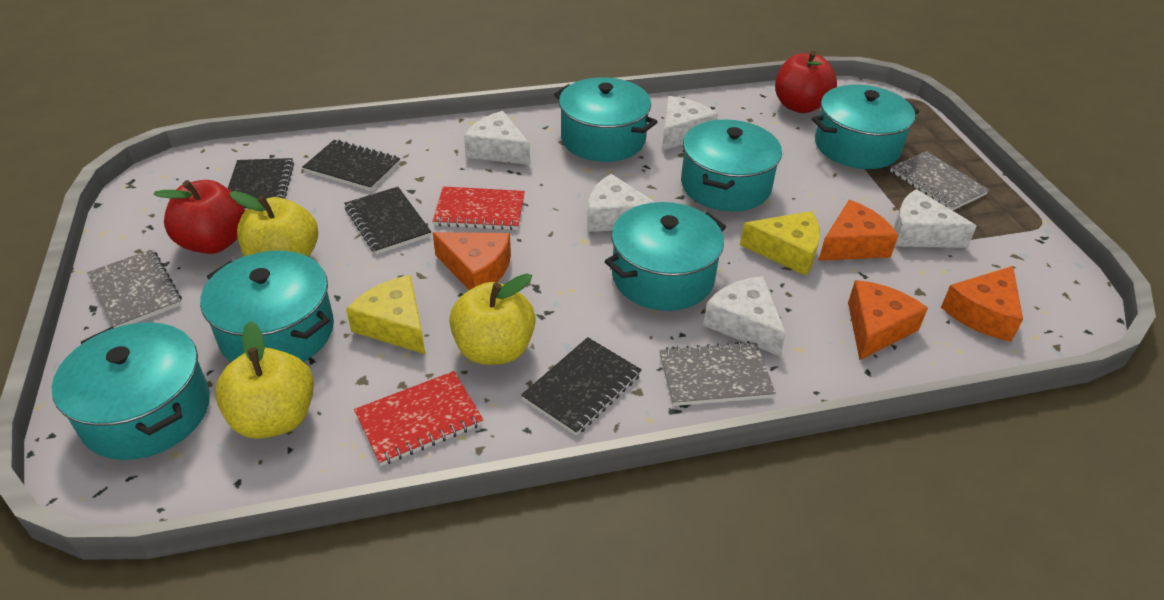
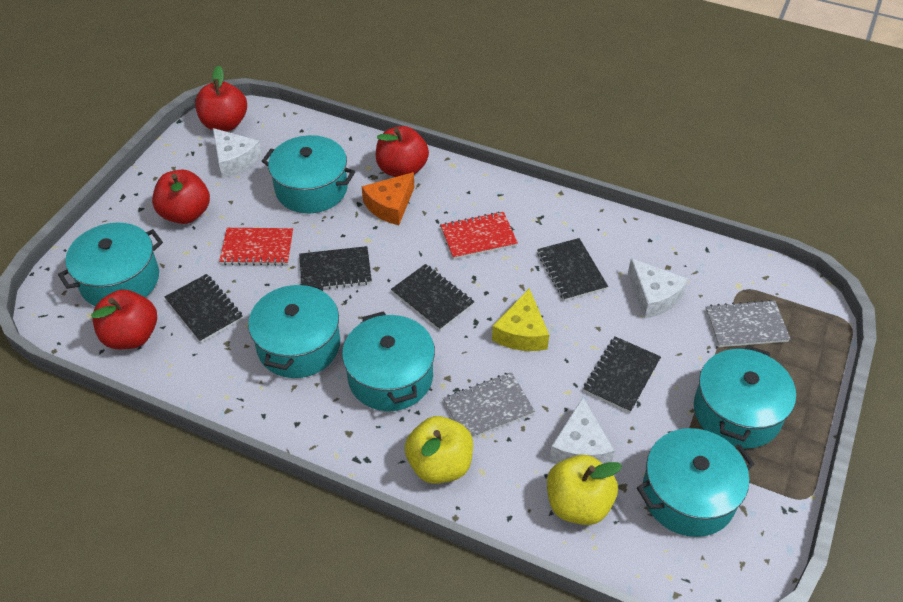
black notebook: 4 -> 5
grey notebook: 3 -> 2
orange cheese: 4 -> 1
red apple: 2 -> 4
white cheese: 5 -> 3
yellow apple: 3 -> 2
yellow cheese: 2 -> 1

